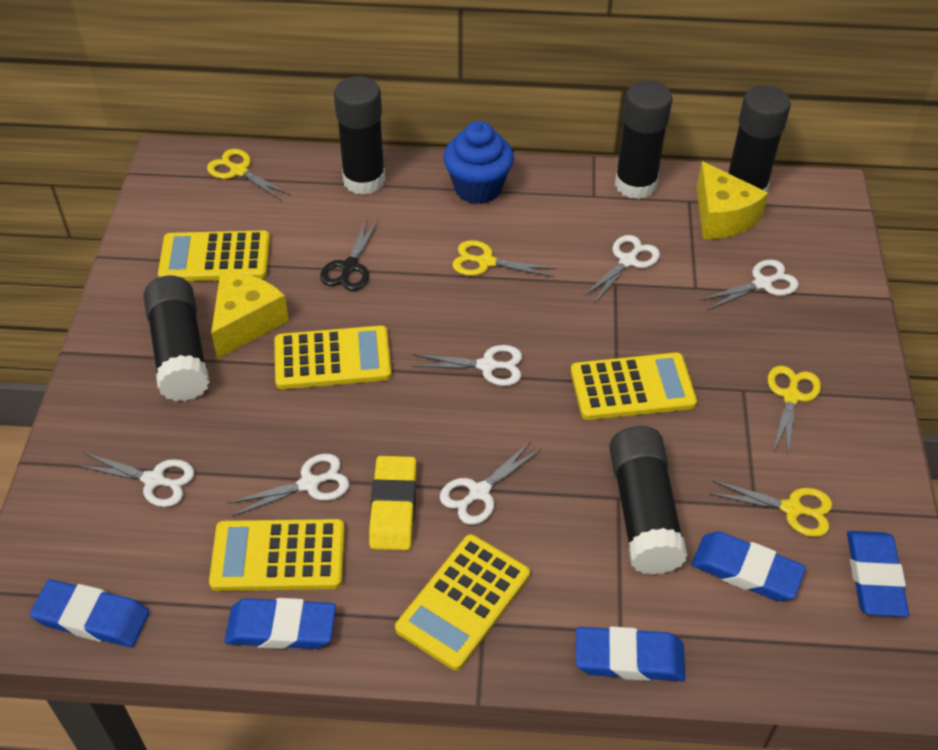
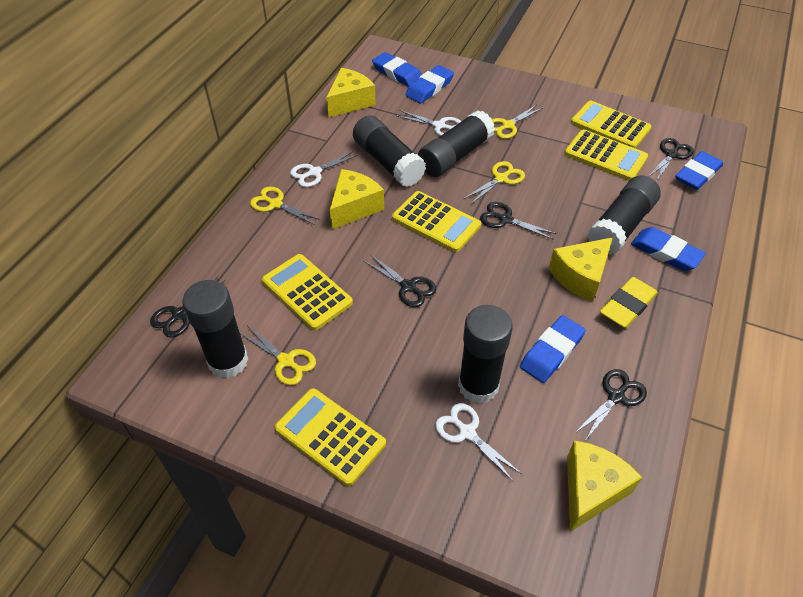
black scissors: 1 -> 5
blue cupcake: 1 -> 0
white scissors: 6 -> 3
yellow cheese: 2 -> 4

